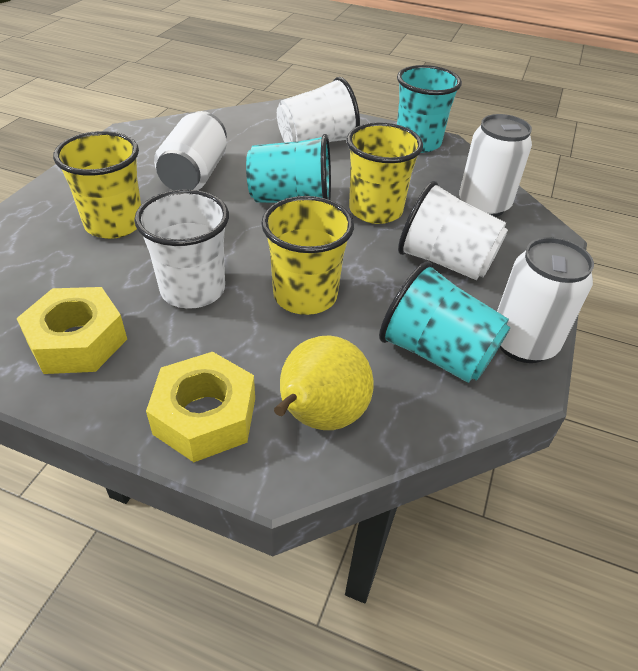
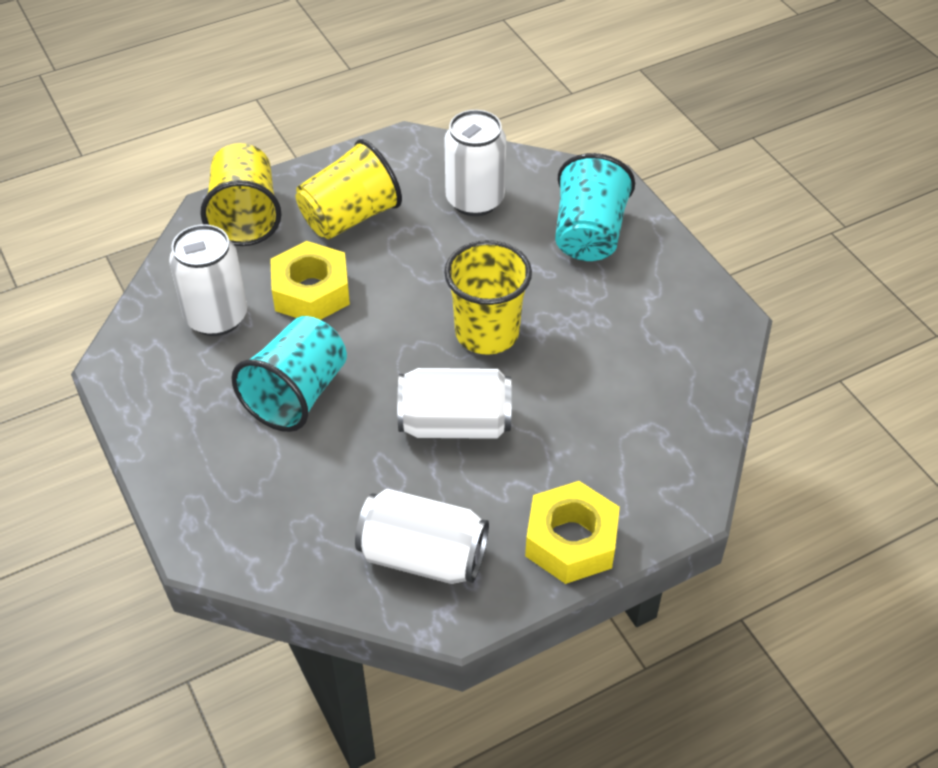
turquoise cup: 3 -> 2
white can: 3 -> 4
white cup: 3 -> 0
yellow pear: 1 -> 0

